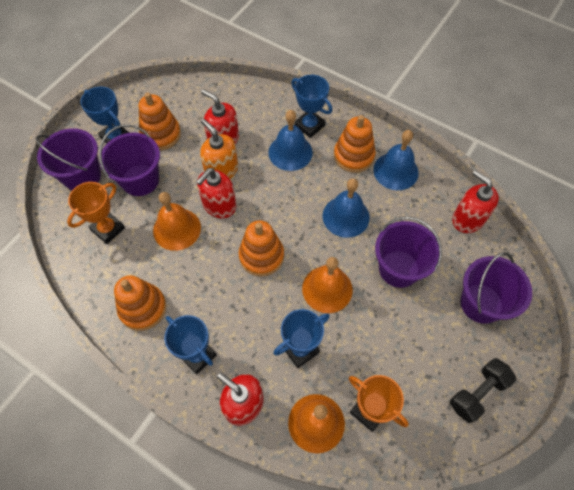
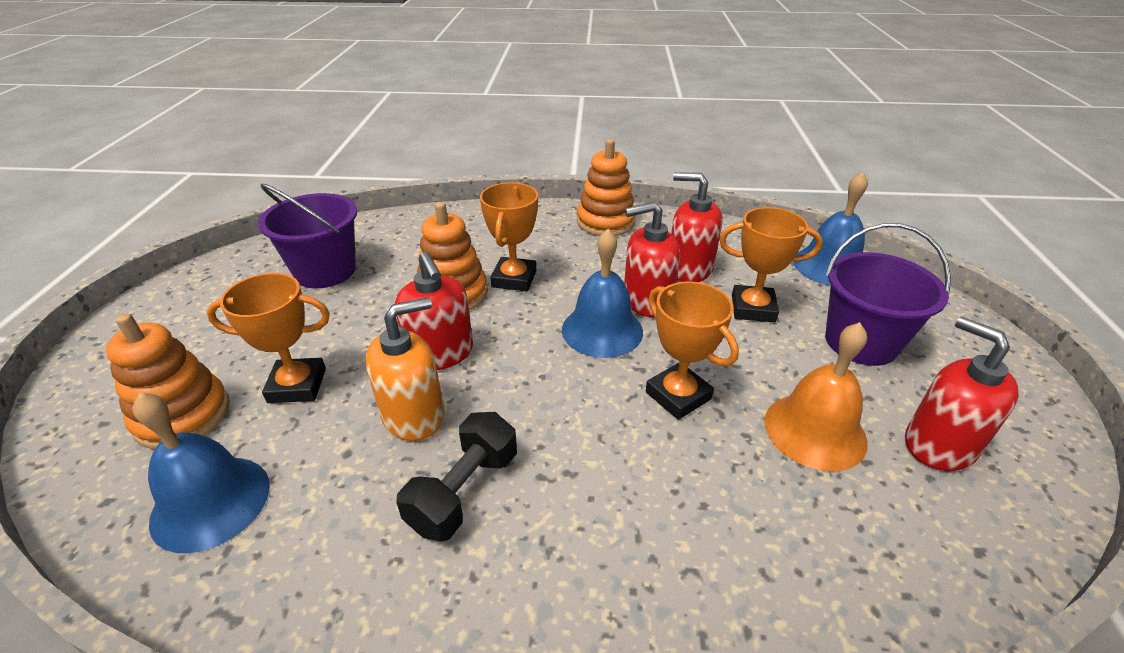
blue trophy: 4 -> 0
orange bell: 3 -> 1
orange stacking toy: 4 -> 3
orange trophy: 2 -> 4
purple bucket: 4 -> 2

